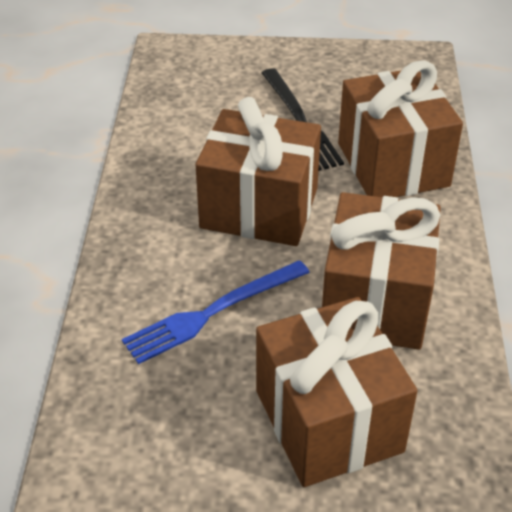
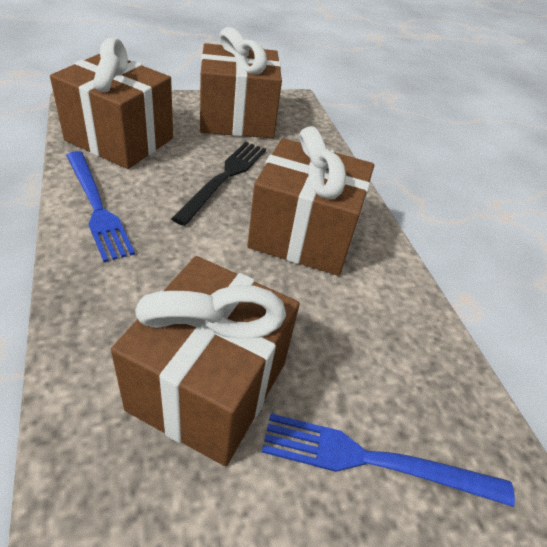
blue fork: 1 -> 2

